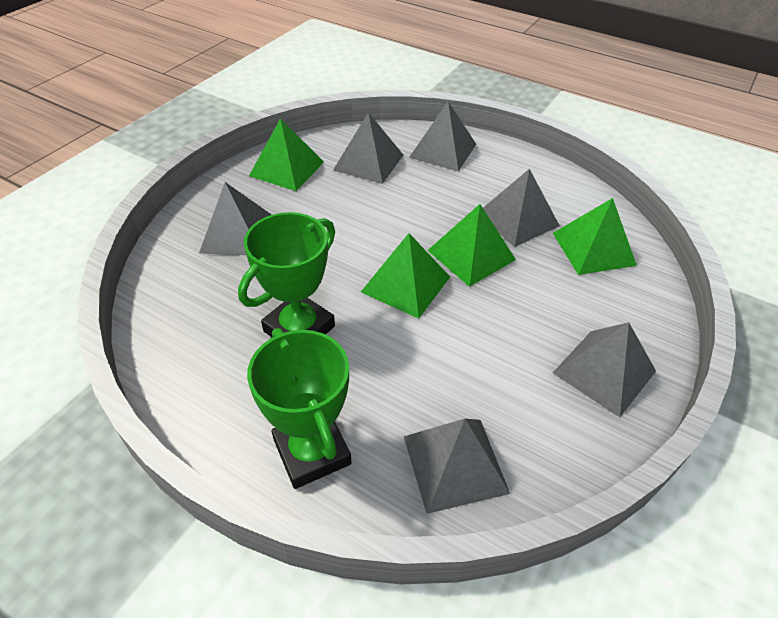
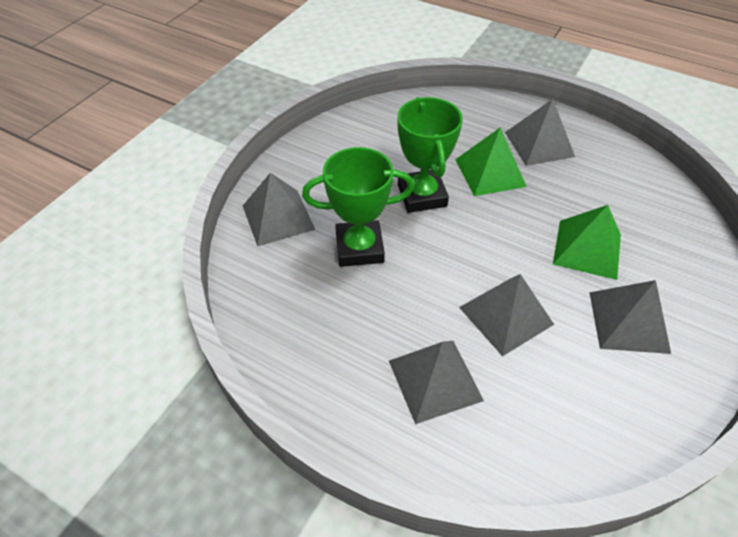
green pyramid: 4 -> 2
grey pyramid: 6 -> 5

